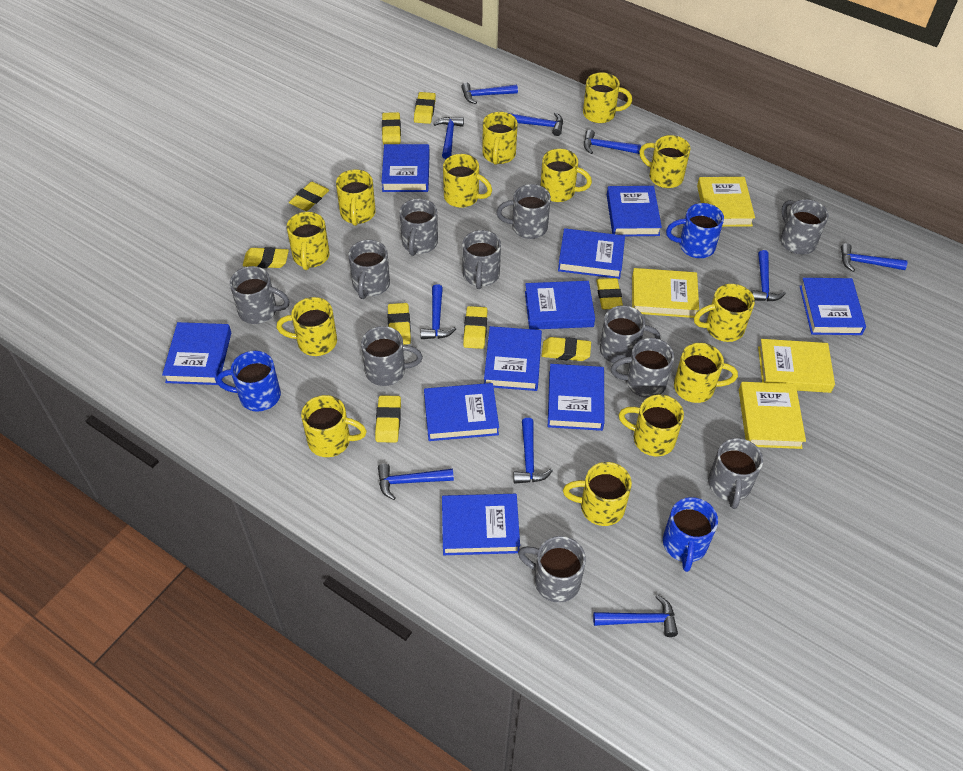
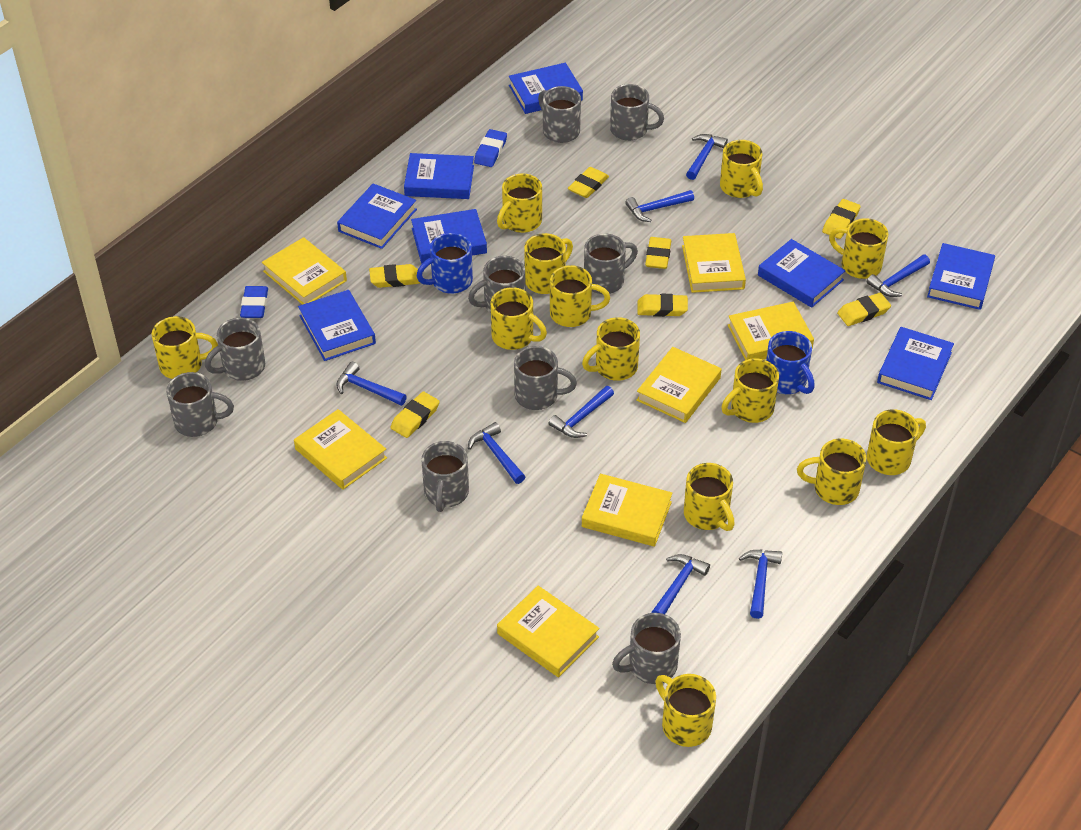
blue book: 10 -> 8
blue eraser: 0 -> 2
blue hammer: 10 -> 8
blue mug: 3 -> 2
grey mug: 11 -> 9
yellow book: 4 -> 7
yellow eraser: 9 -> 7

